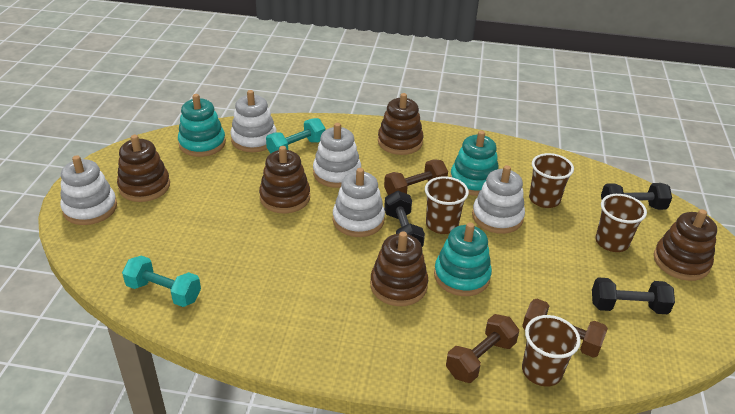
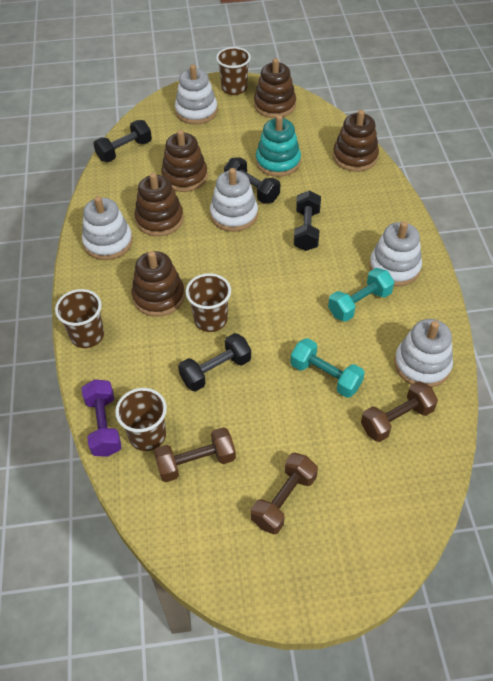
black dumbbell: 3 -> 4
purple dumbbell: 0 -> 1
turquoise stacking toy: 3 -> 1

